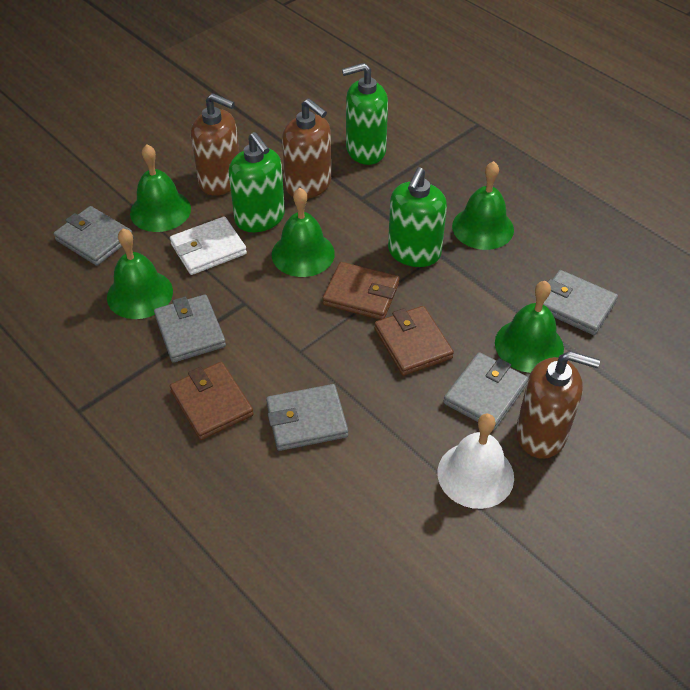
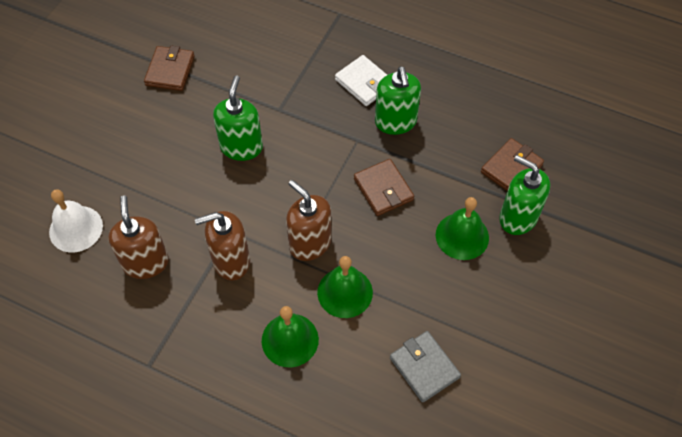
green bell: 5 -> 3
grey wallet: 5 -> 1

